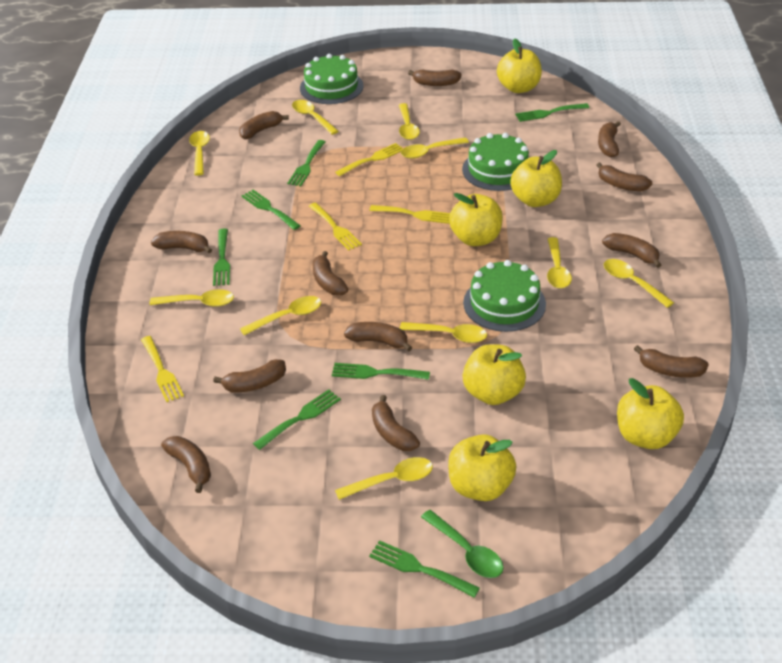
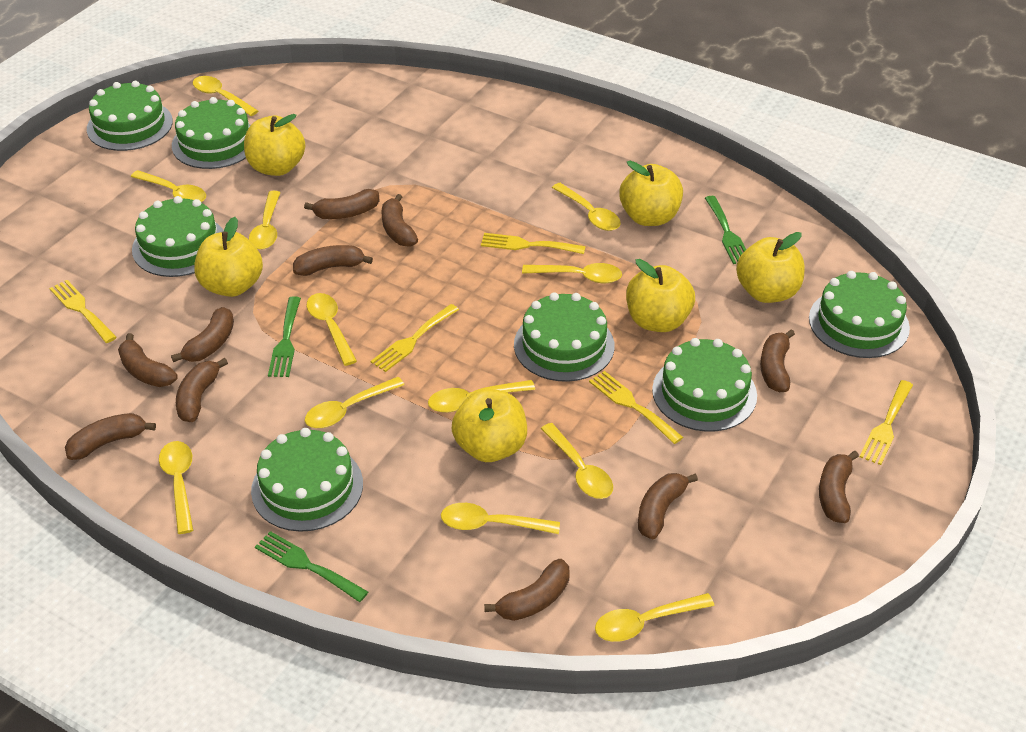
brown banana: 12 -> 11
green cake: 3 -> 7
green fork: 7 -> 3
green spoon: 1 -> 0
yellow fork: 4 -> 5
yellow spoon: 10 -> 12

